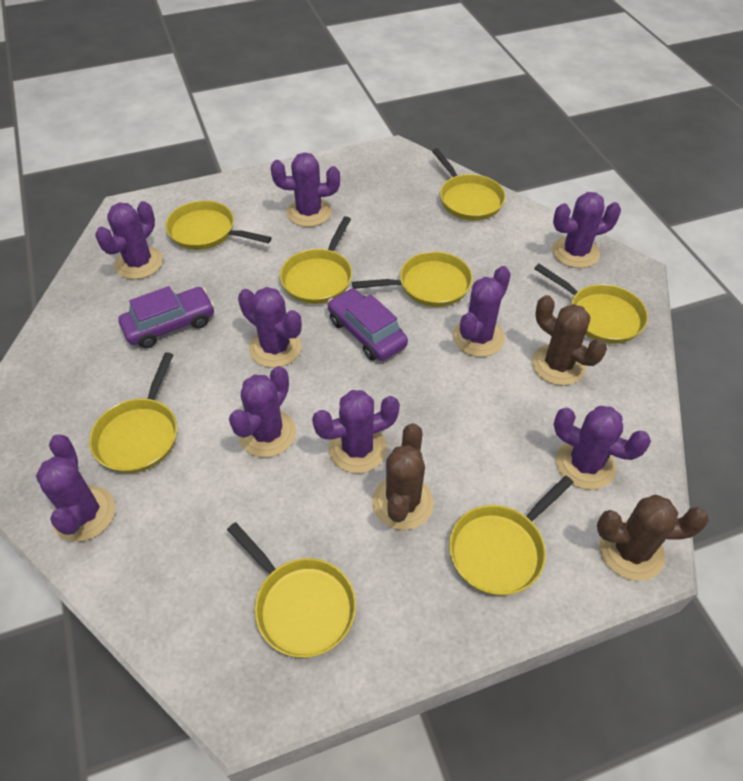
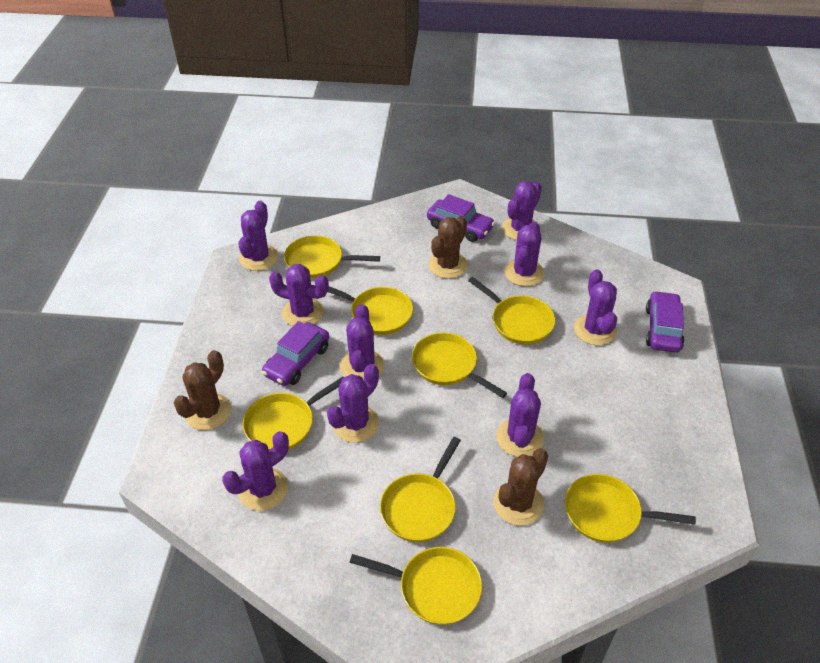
purple car: 2 -> 3

